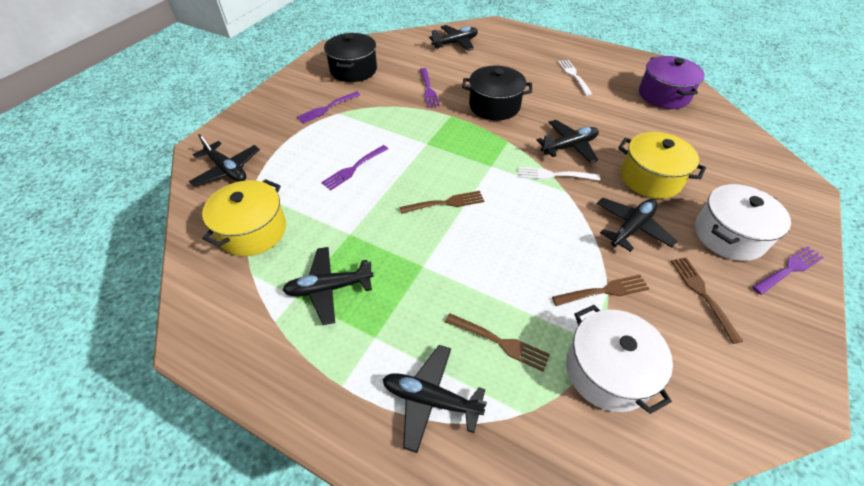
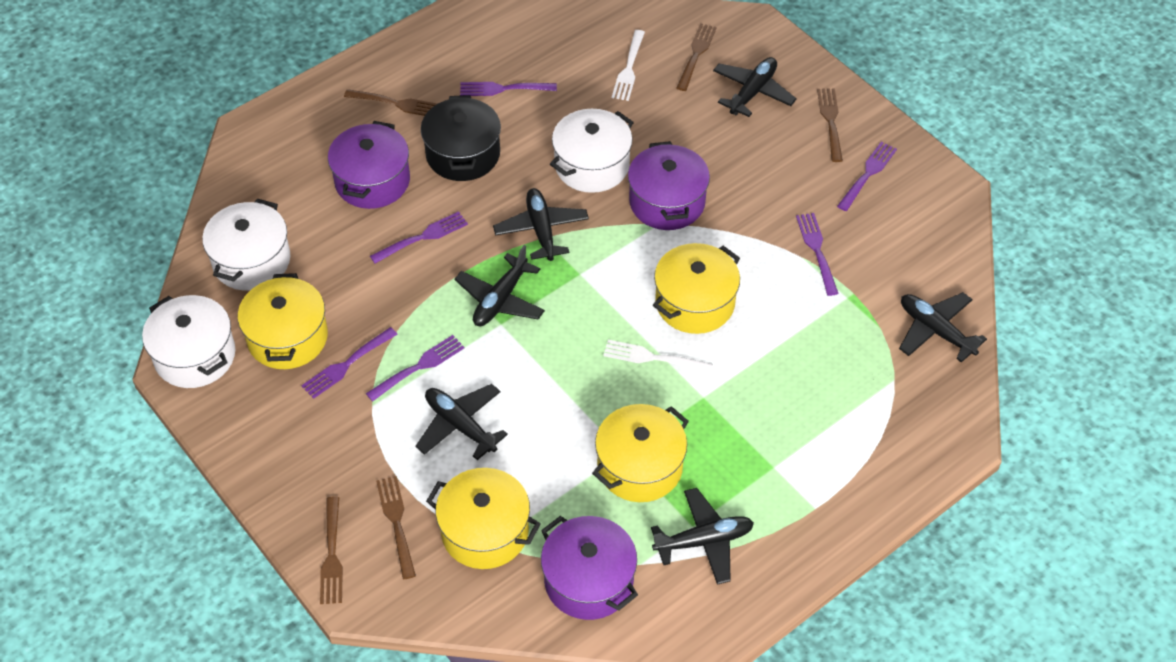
black pot: 2 -> 1
brown fork: 4 -> 5
purple fork: 4 -> 6
purple pot: 1 -> 3
white pot: 2 -> 3
yellow pot: 2 -> 4

